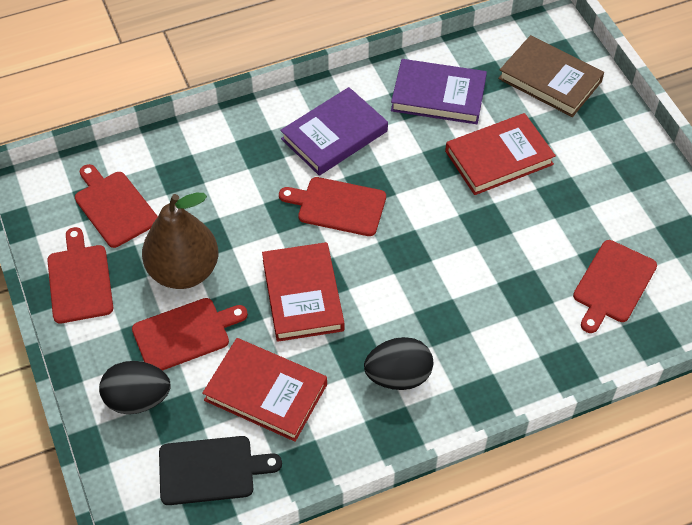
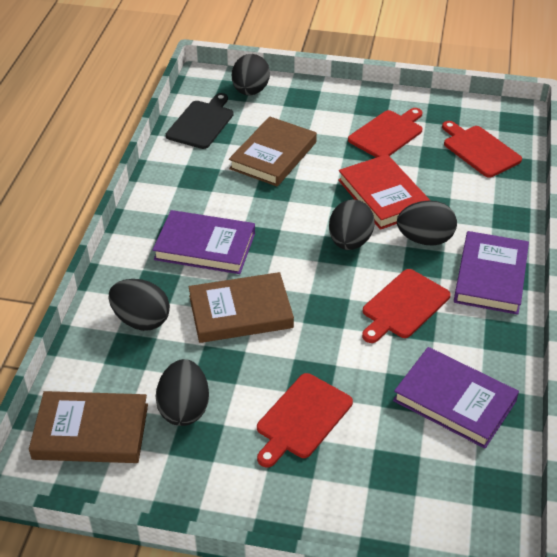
black egg: 2 -> 5
brown book: 1 -> 3
brown pear: 1 -> 0
purple book: 2 -> 3
red book: 3 -> 1
red cutting board: 5 -> 4

